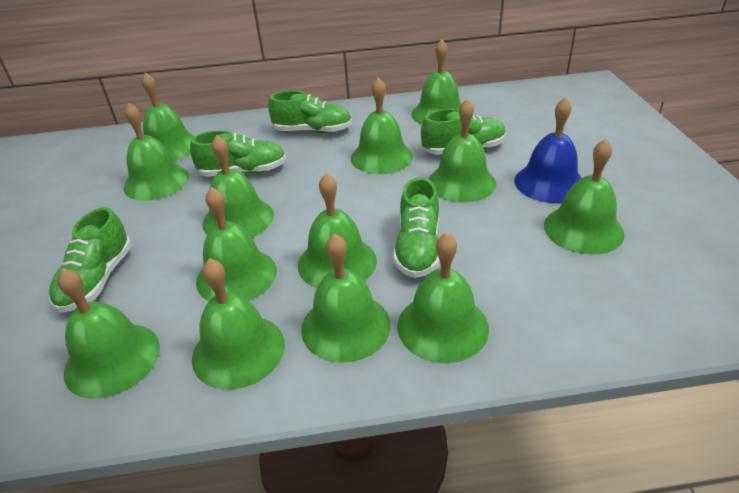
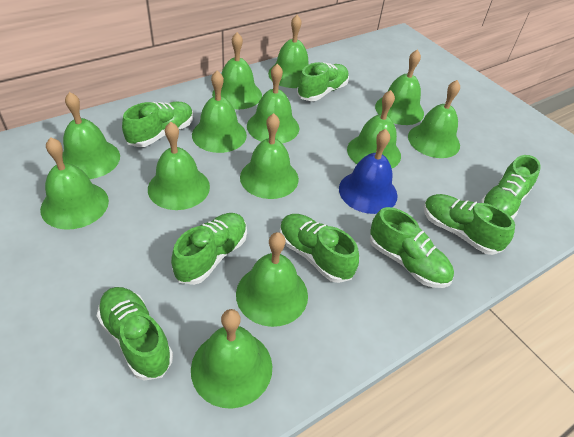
green shoe: 5 -> 8

